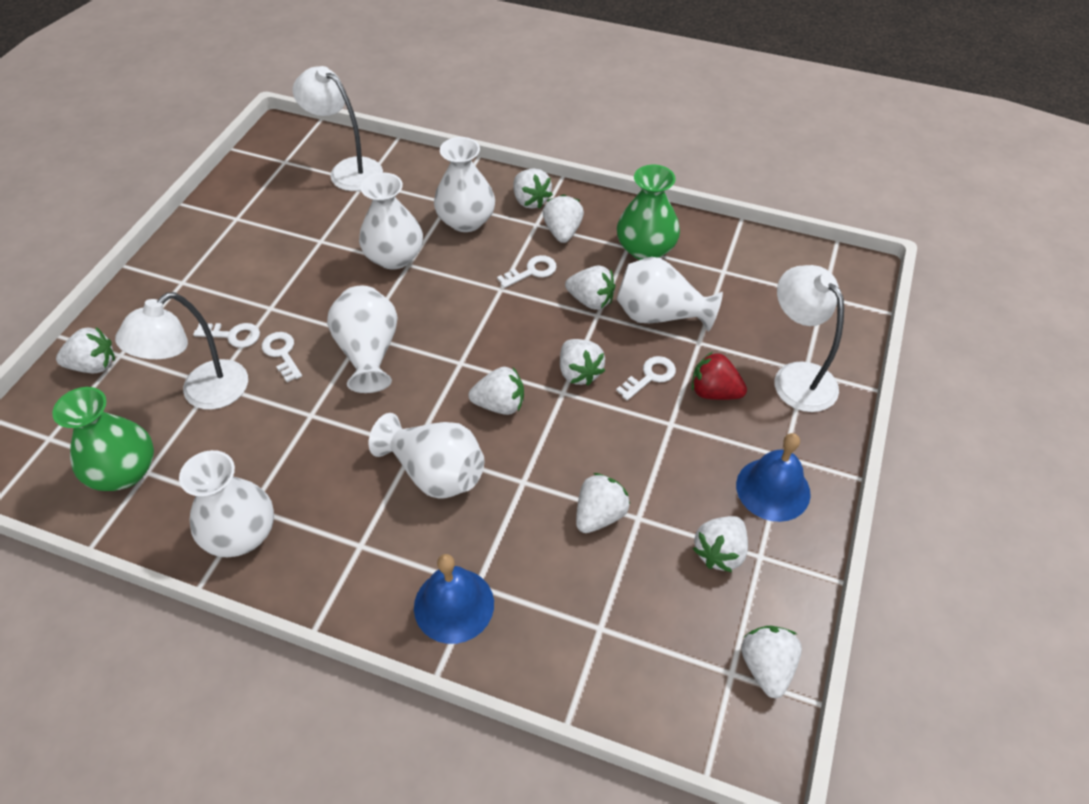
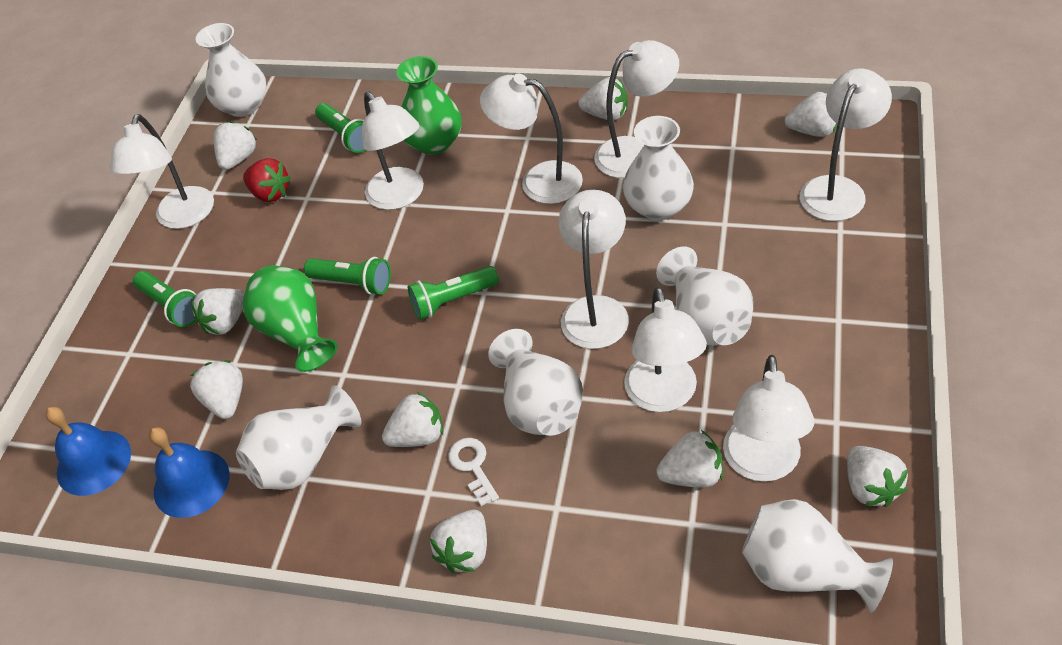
green flashlight: 0 -> 4
white key: 4 -> 1
white lamp: 3 -> 8

